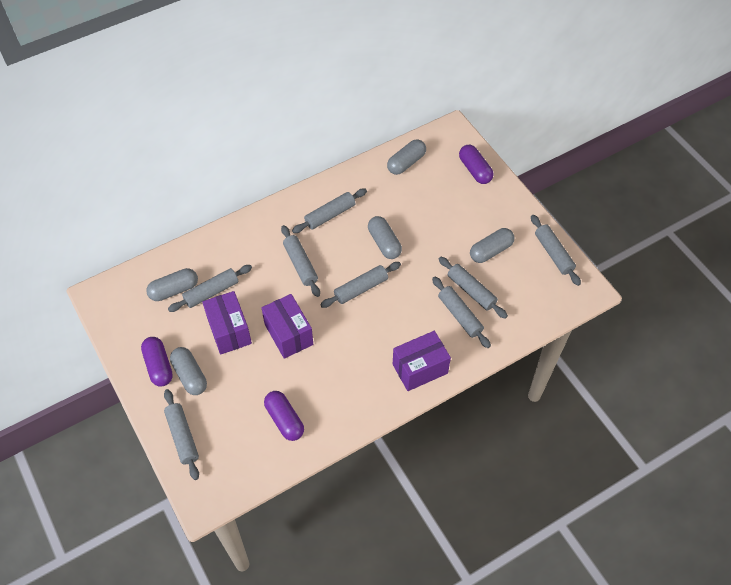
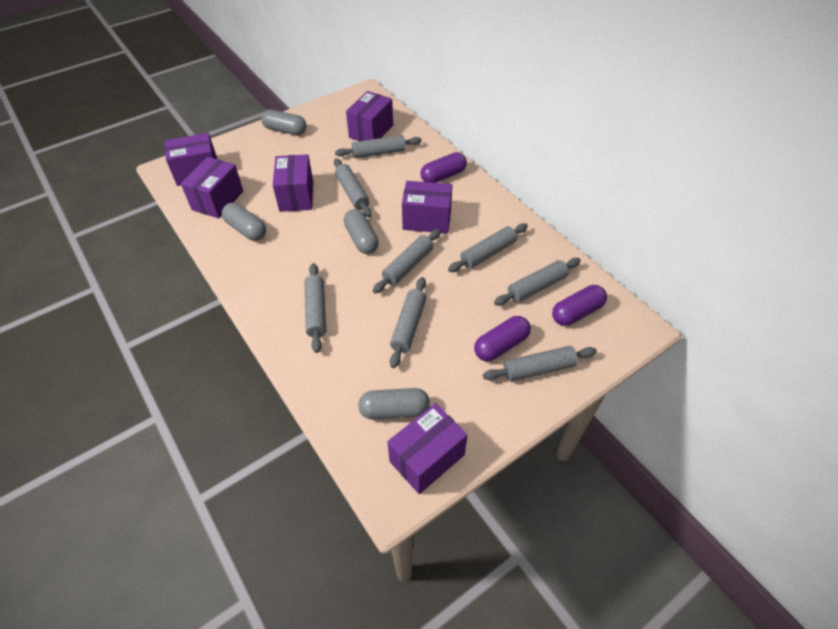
grey capsule: 5 -> 4
purple box: 3 -> 6

